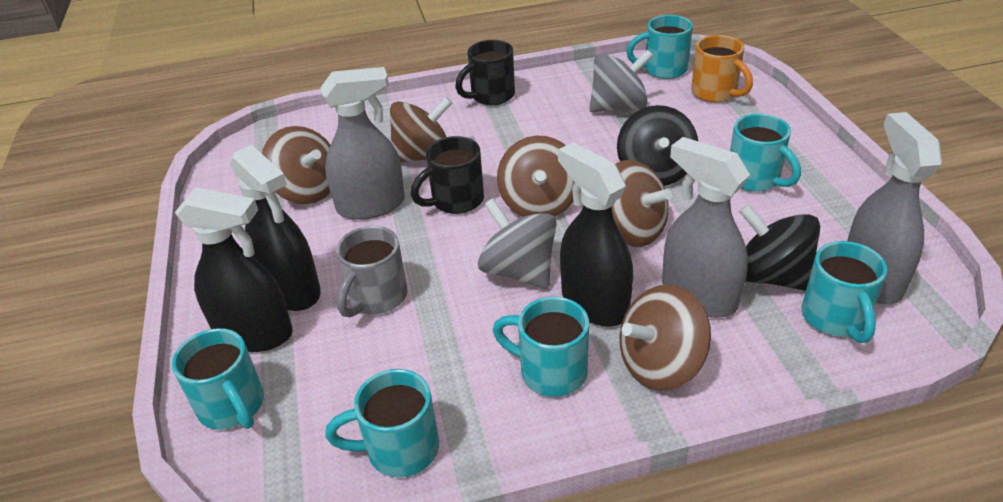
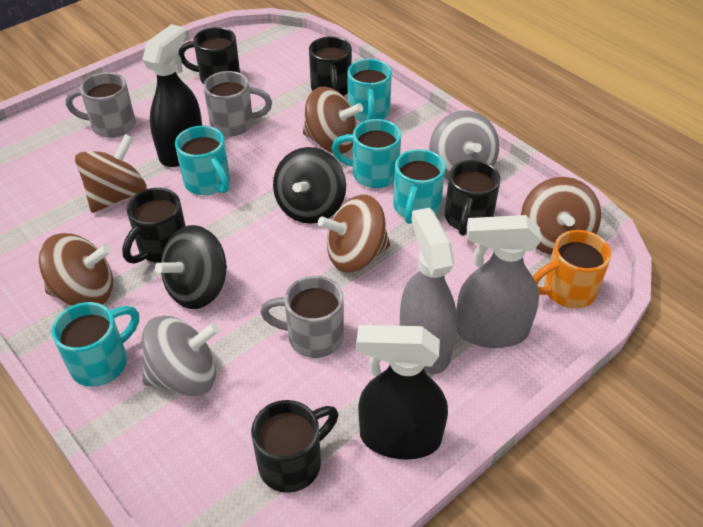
black mug: 2 -> 5
black spray bottle: 3 -> 2
grey mug: 1 -> 3
grey spray bottle: 3 -> 2
turquoise mug: 6 -> 5

